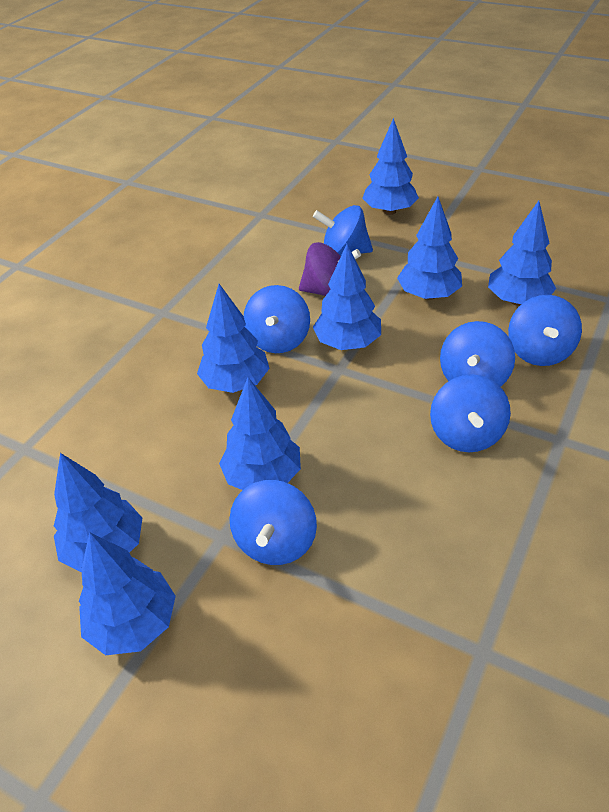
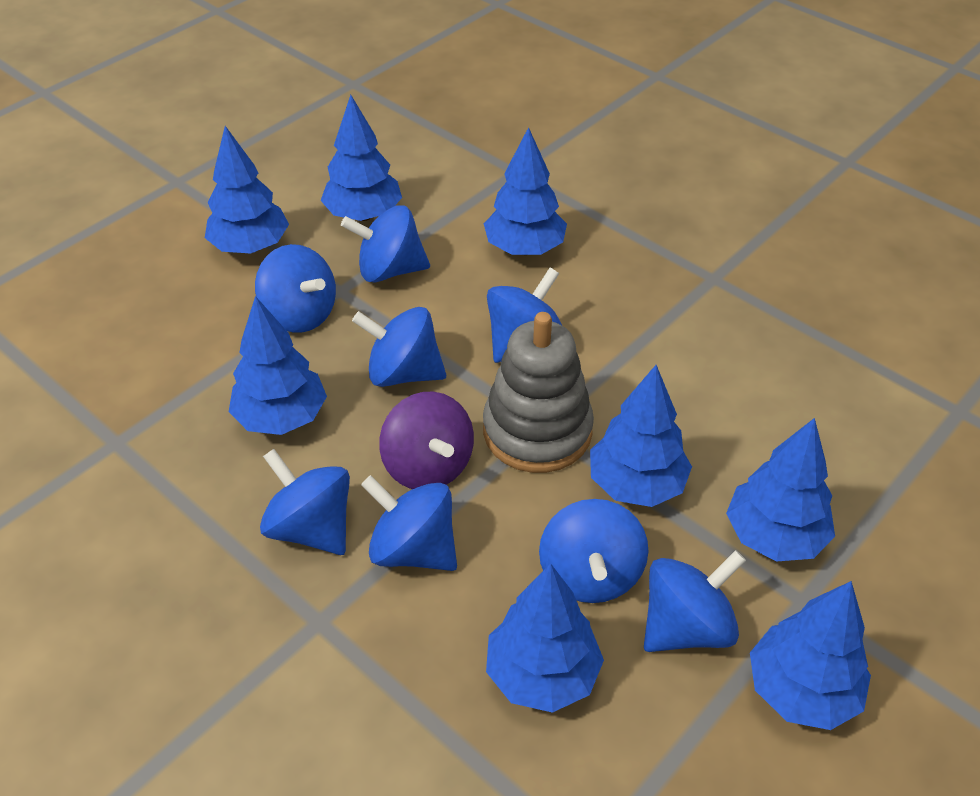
blue spinning top: 6 -> 8
grey stacking toy: 0 -> 1

